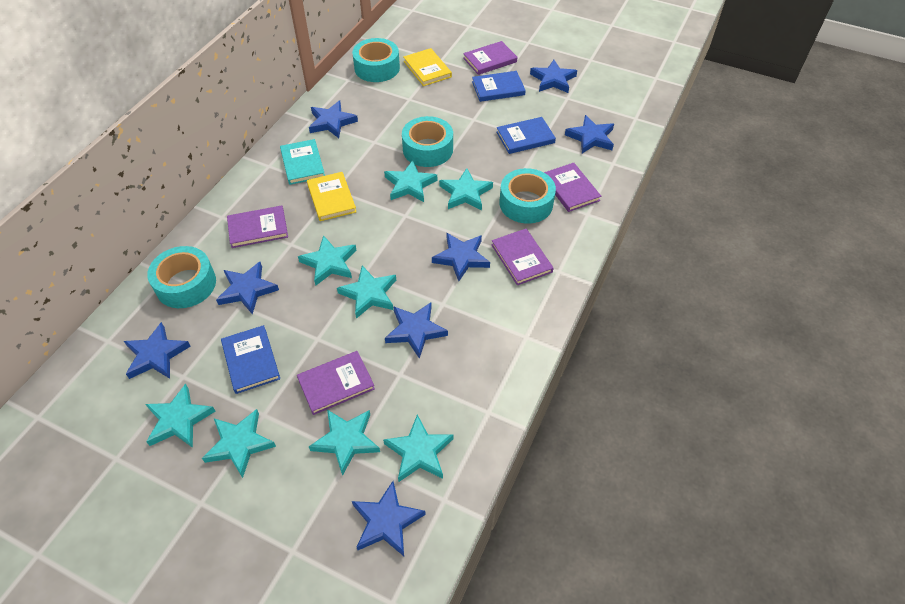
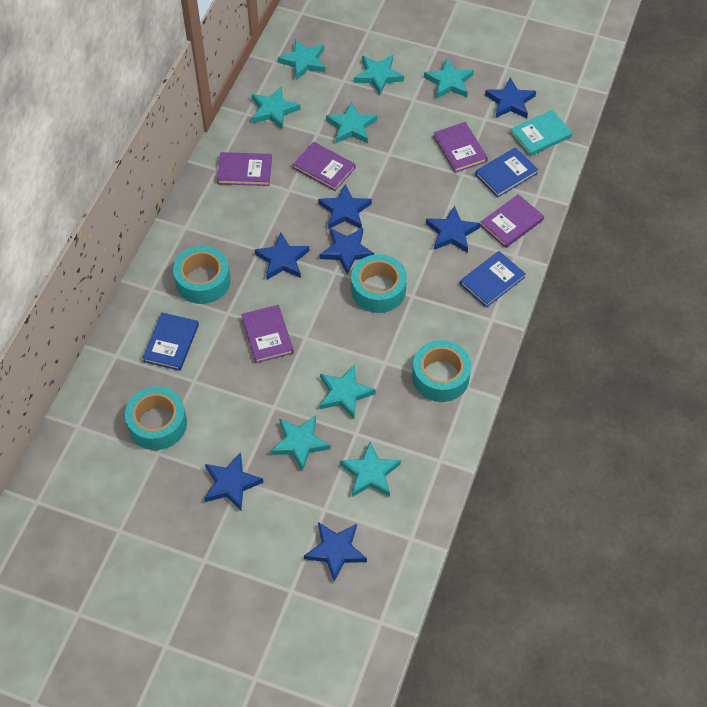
blue star: 8 -> 7
yellow book: 2 -> 0

